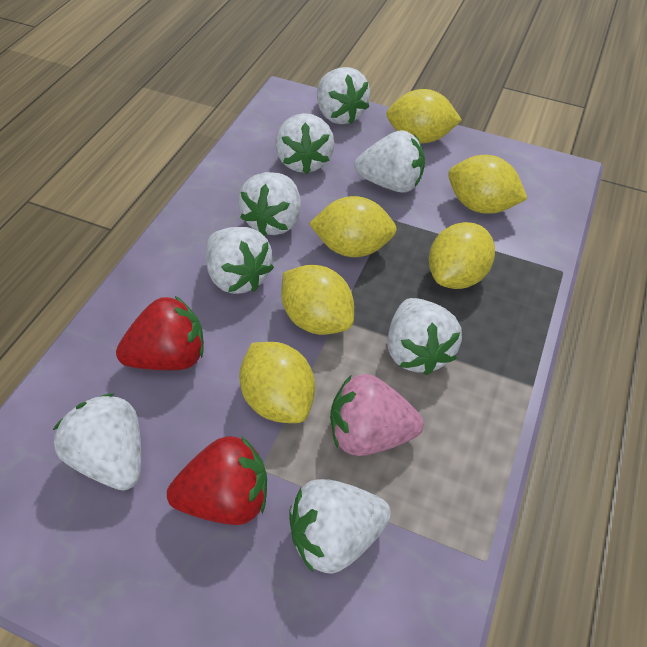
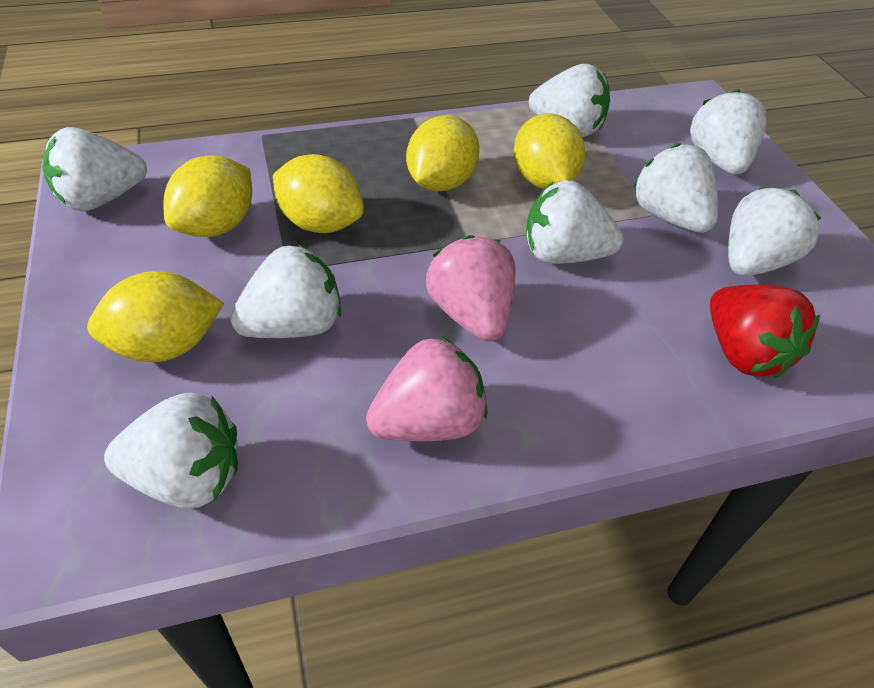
pink strawberry: 1 -> 2
red strawberry: 2 -> 1
yellow lemon: 6 -> 5

